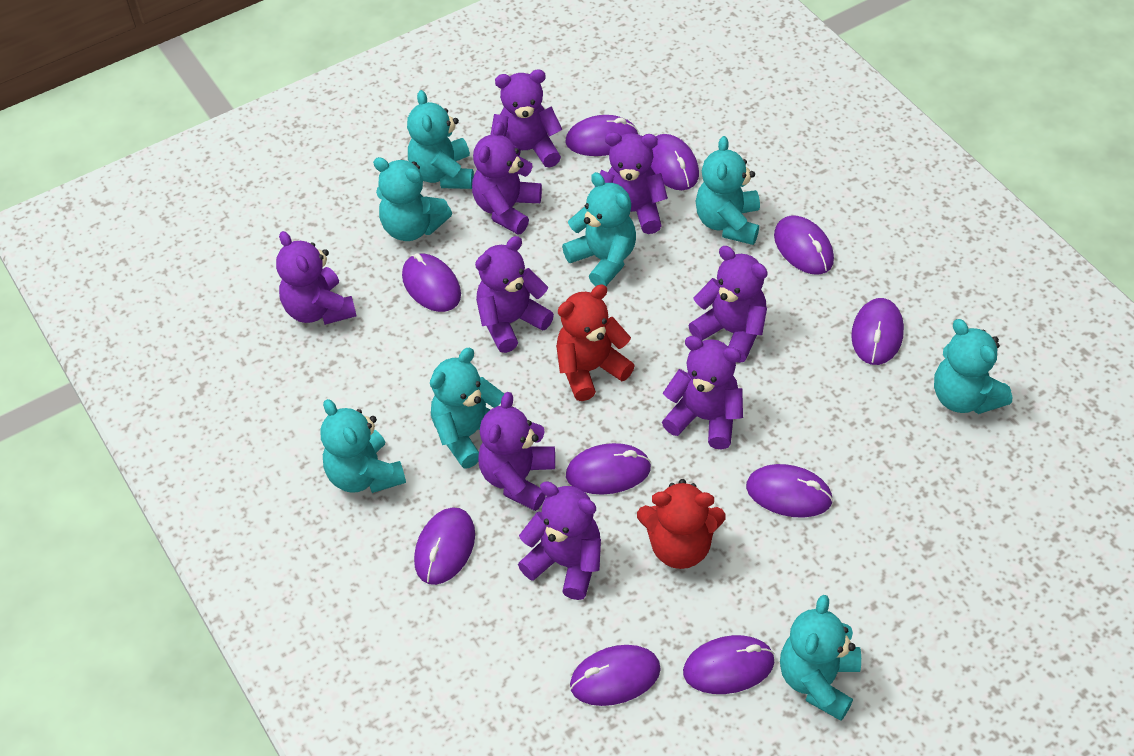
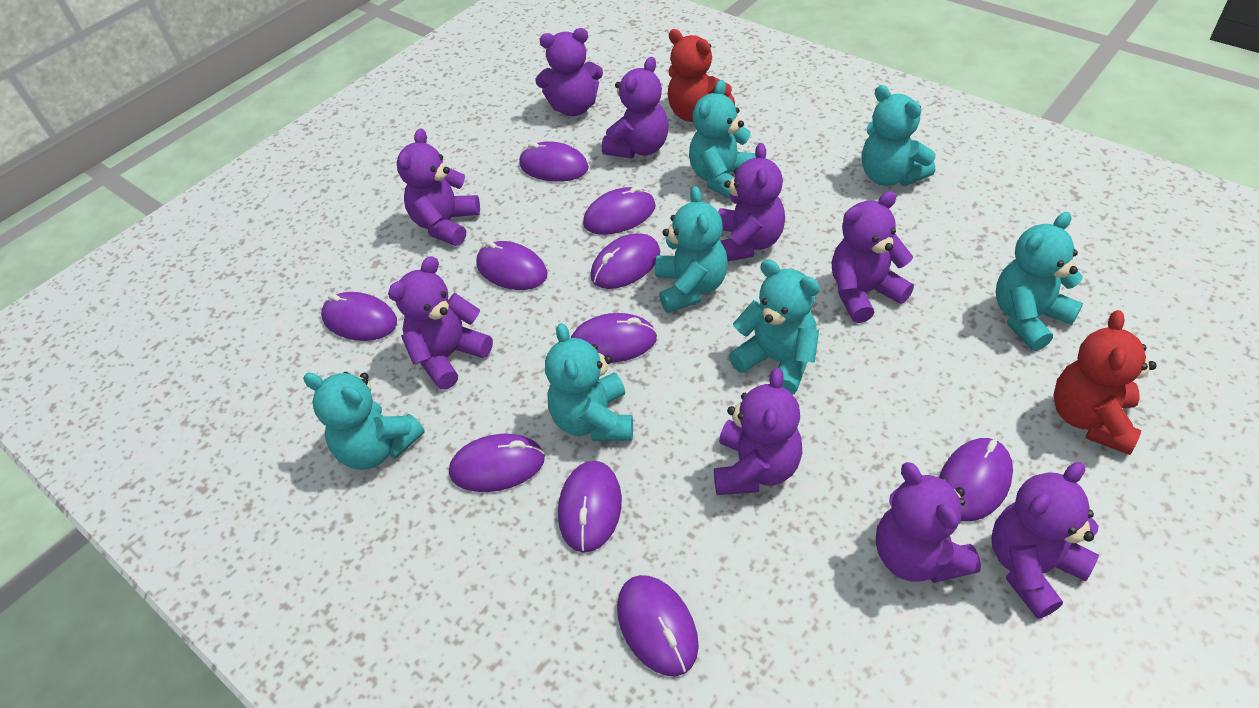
turquoise teddy bear: 8 -> 7

